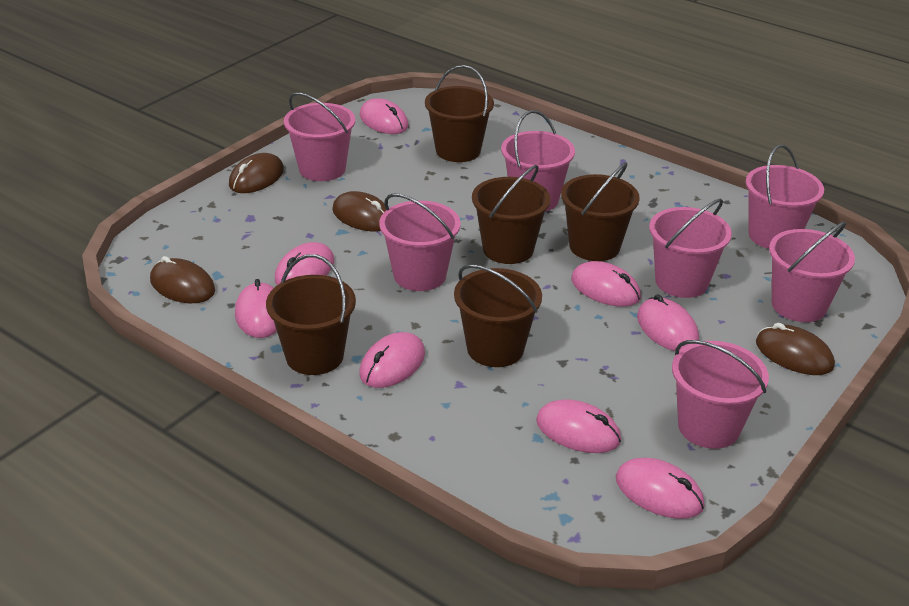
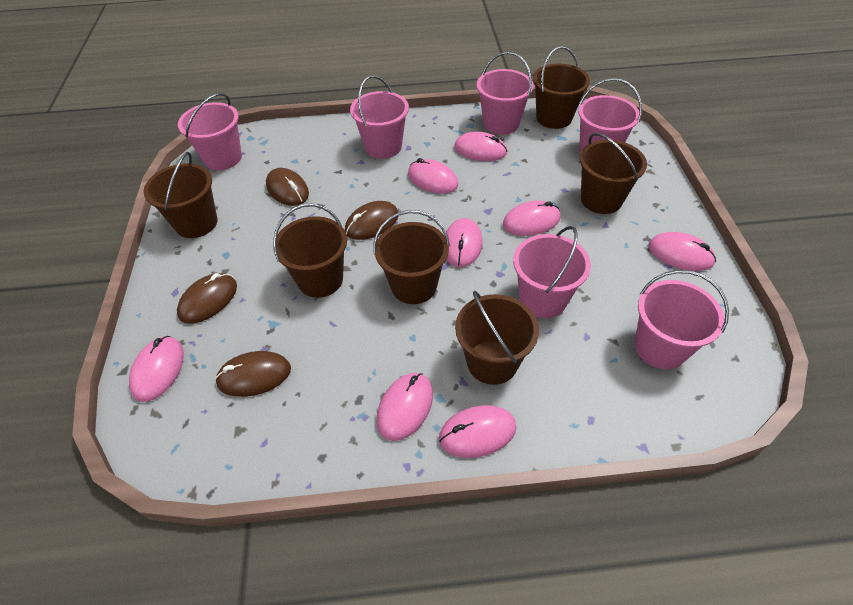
brown bucket: 5 -> 6
pink bucket: 7 -> 6

